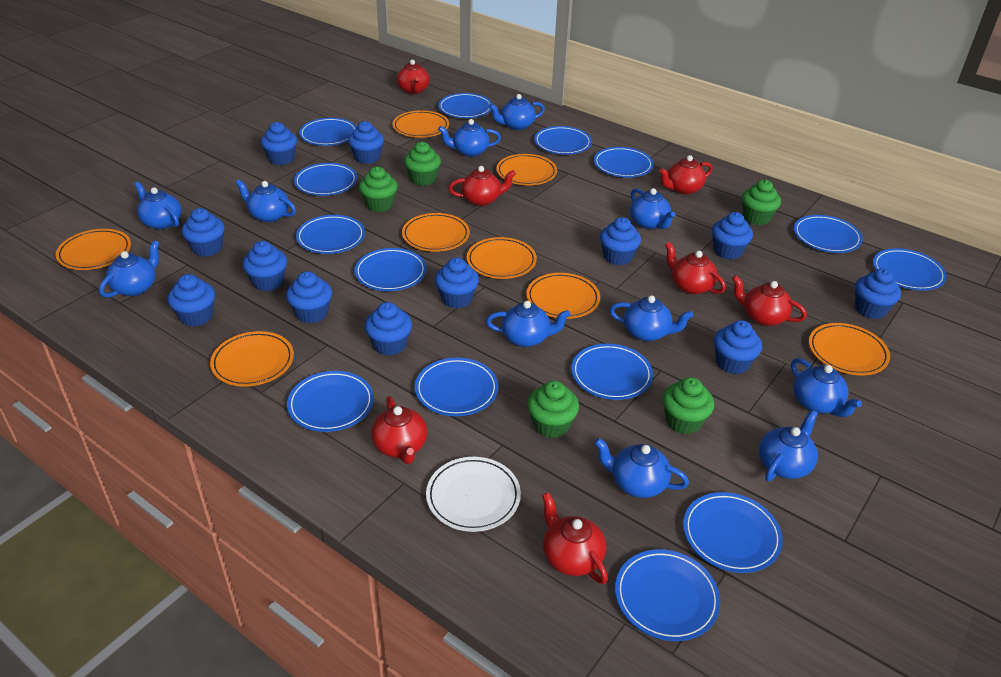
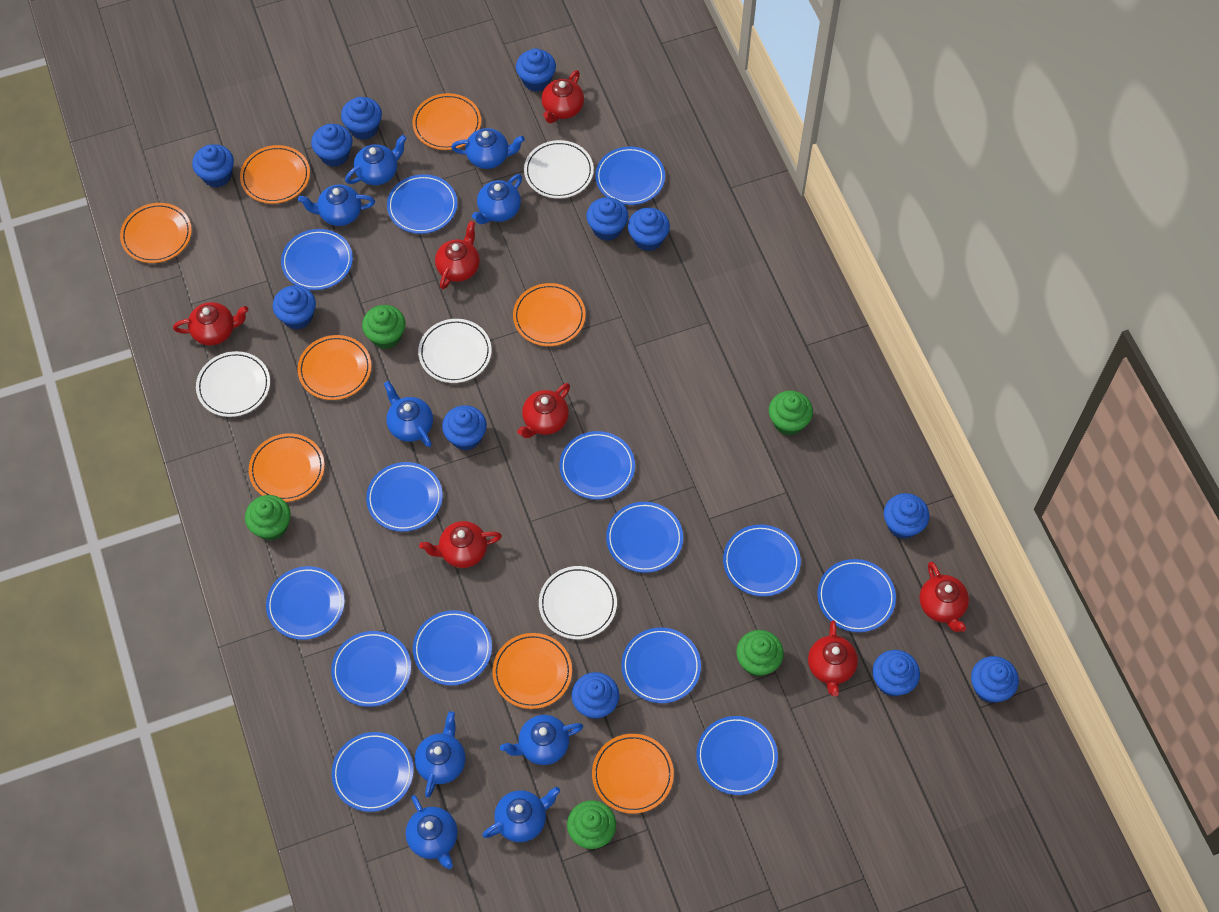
blue teapot: 11 -> 9
white plate: 1 -> 4

